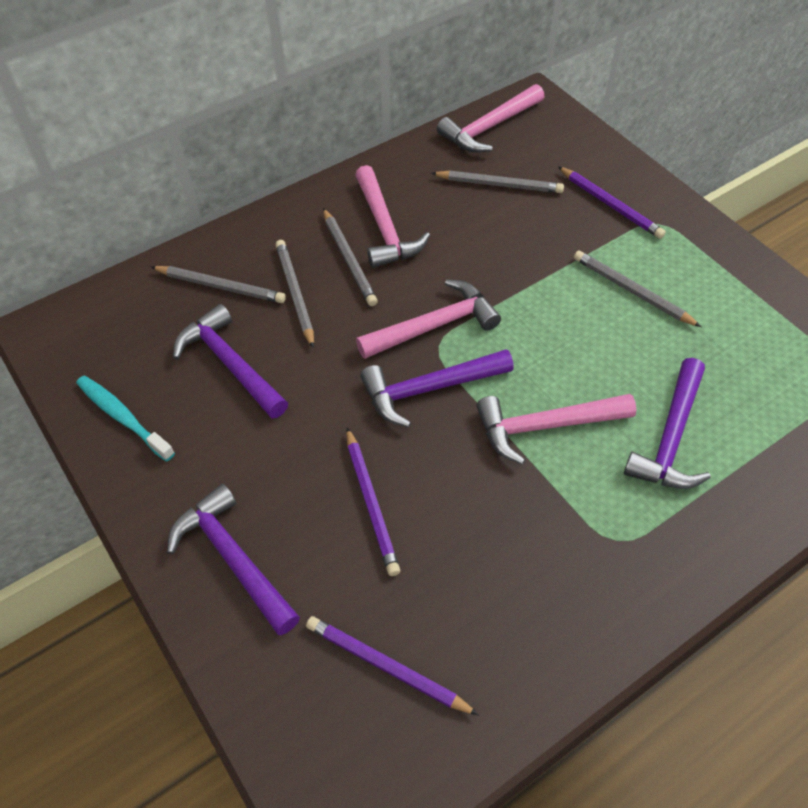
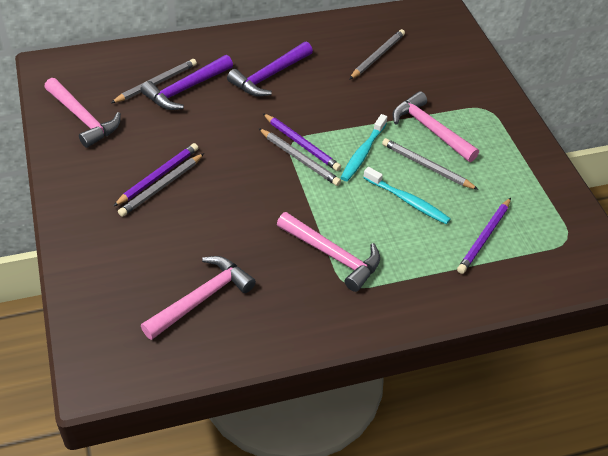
purple hammer: 4 -> 2
turquoise toothbrush: 1 -> 2

